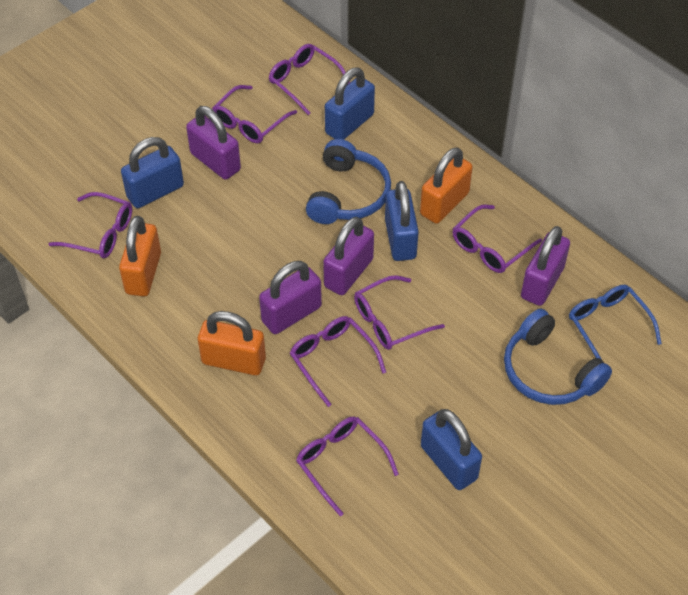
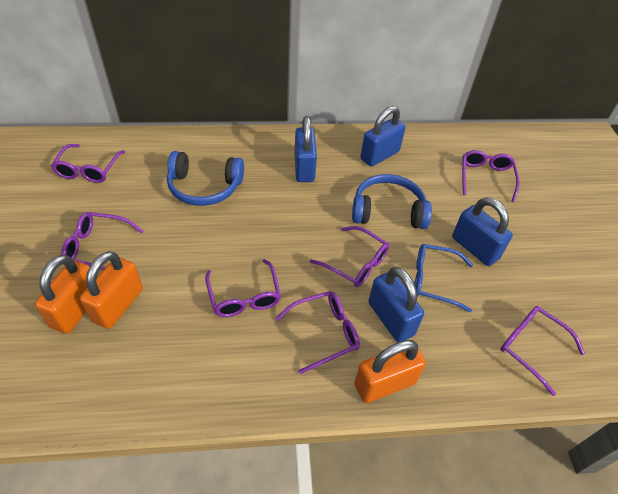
purple padlock: 4 -> 0

